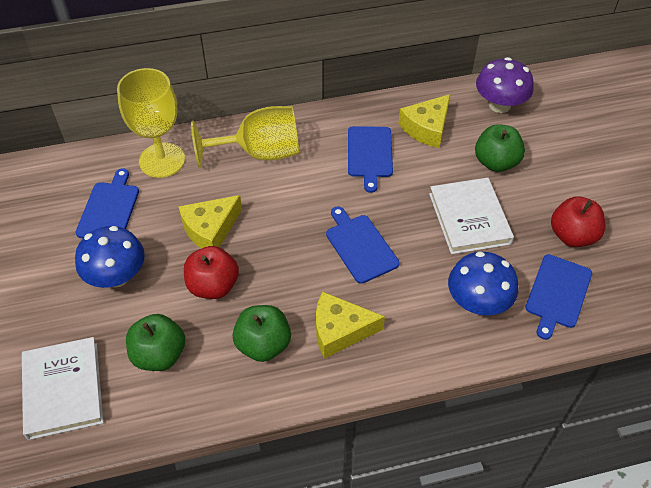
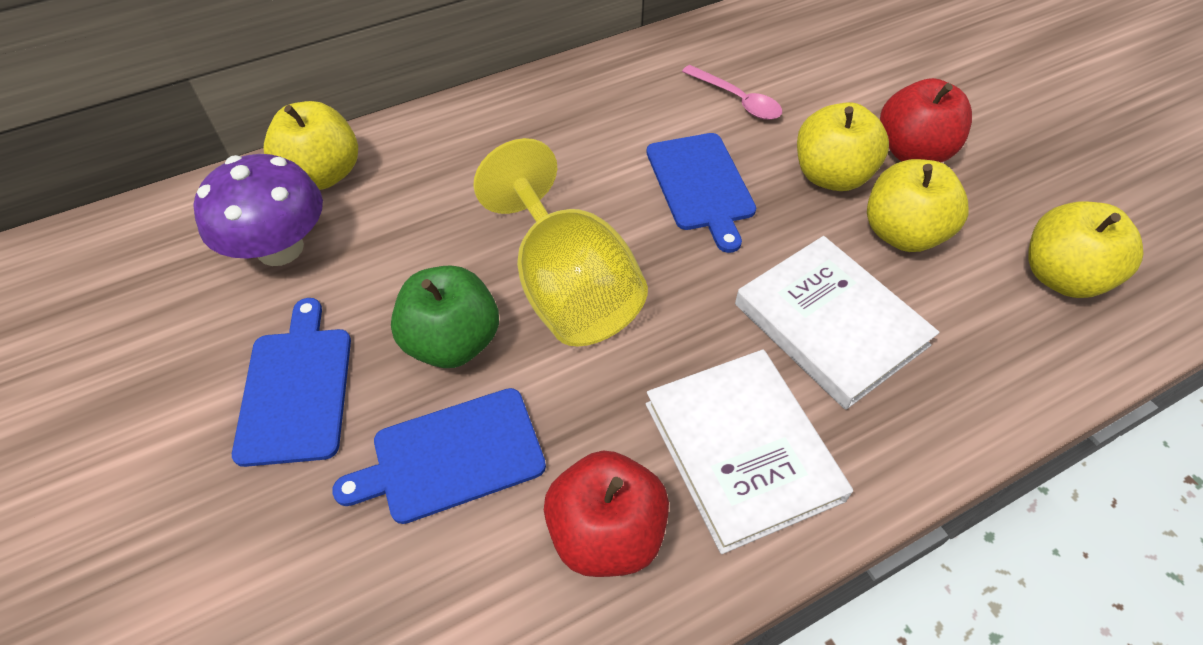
blue cutting board: 4 -> 3
blue mushroom: 2 -> 0
green apple: 3 -> 1
pink spoon: 0 -> 1
yellow apple: 0 -> 4
yellow cheese: 3 -> 0
yellow goblet: 2 -> 1

